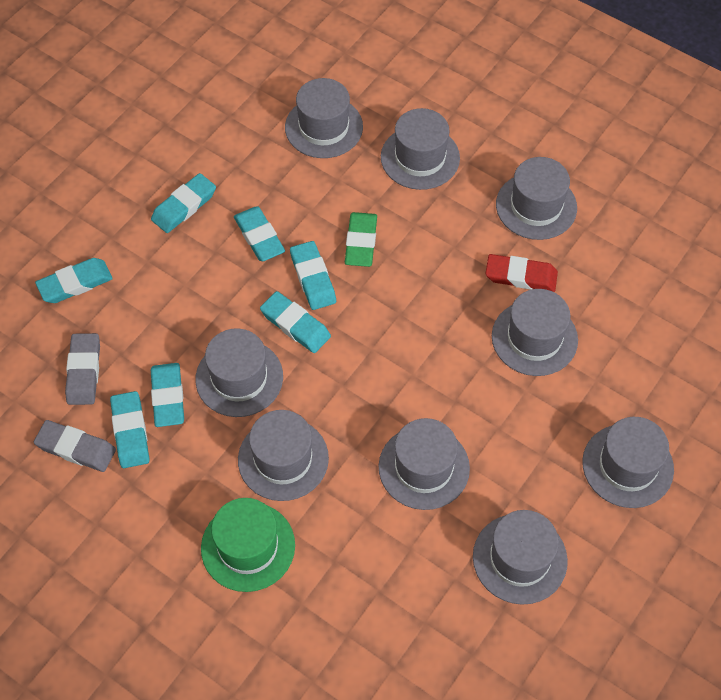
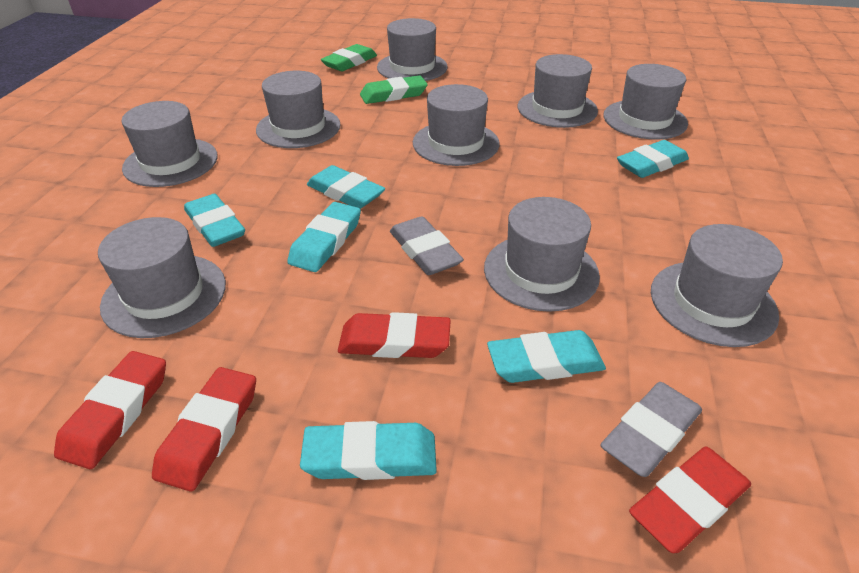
green eraser: 1 -> 2
green hat: 1 -> 0
red eraser: 1 -> 4
turquoise eraser: 7 -> 6

